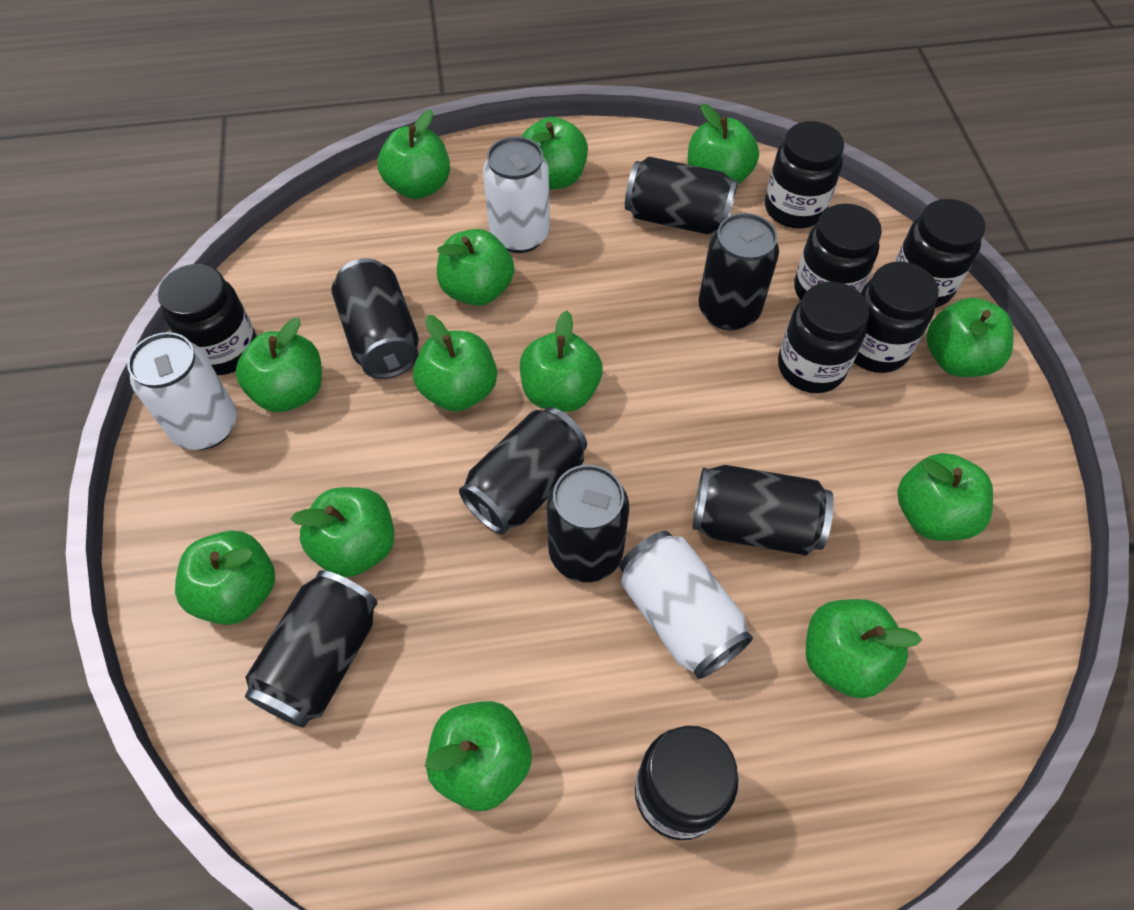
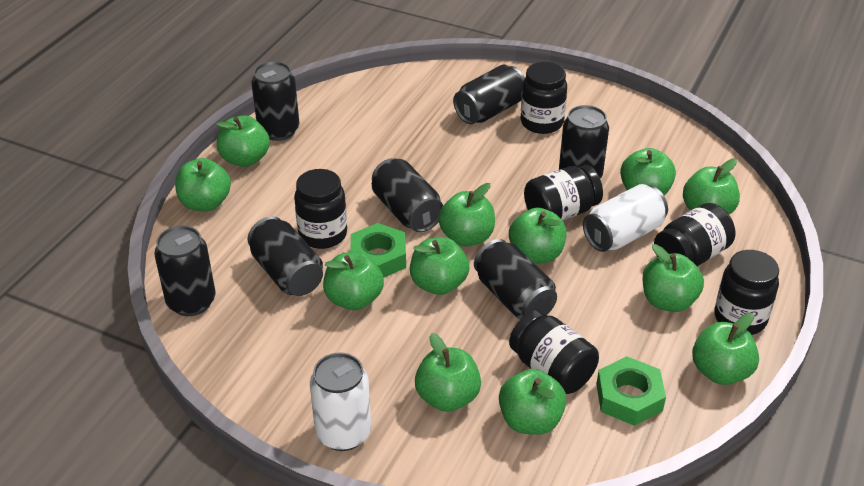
black jar: 7 -> 6
green apple: 13 -> 12
green nut: 0 -> 2
white can: 3 -> 2

